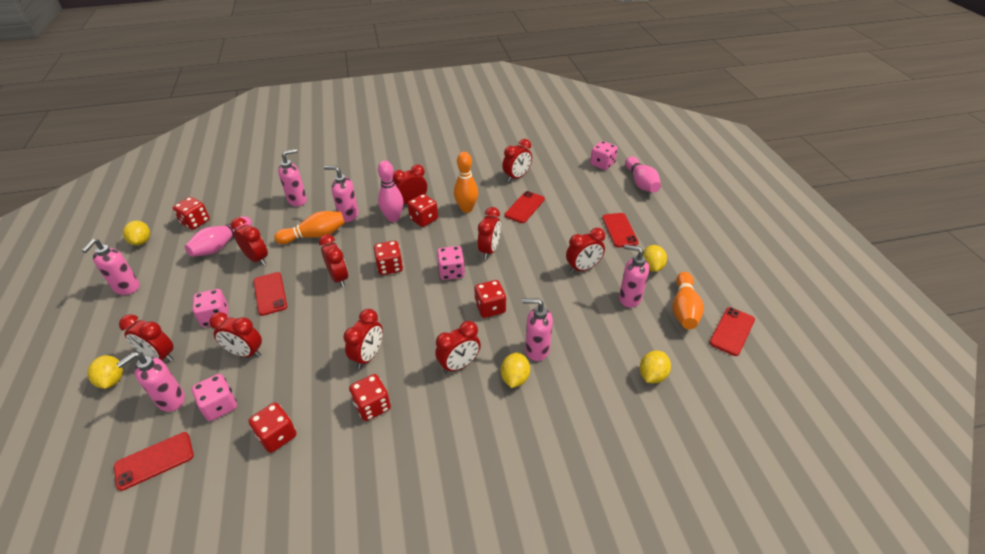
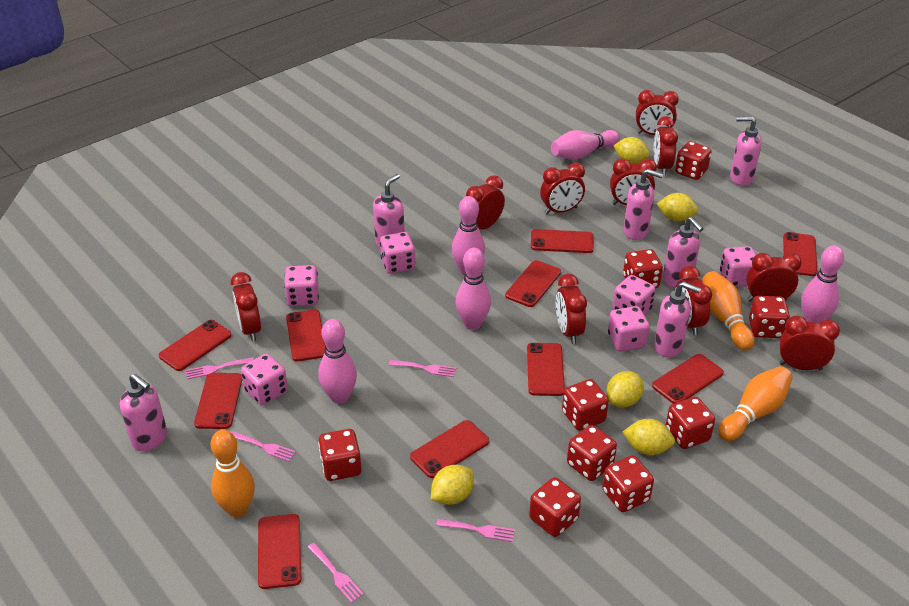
pink bowling pin: 3 -> 5
pink dice: 4 -> 6
pink fork: 0 -> 5
red dice: 6 -> 9
red phone: 5 -> 10

